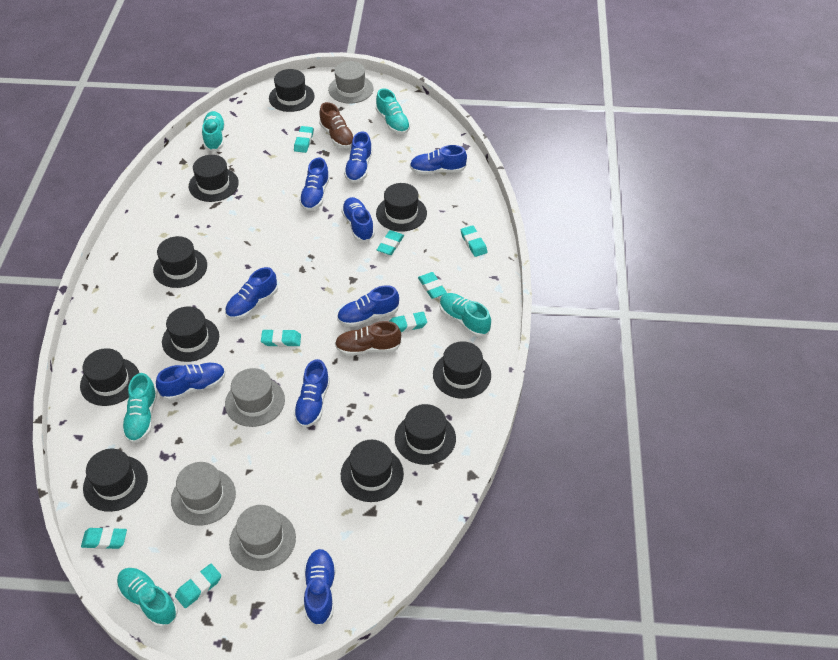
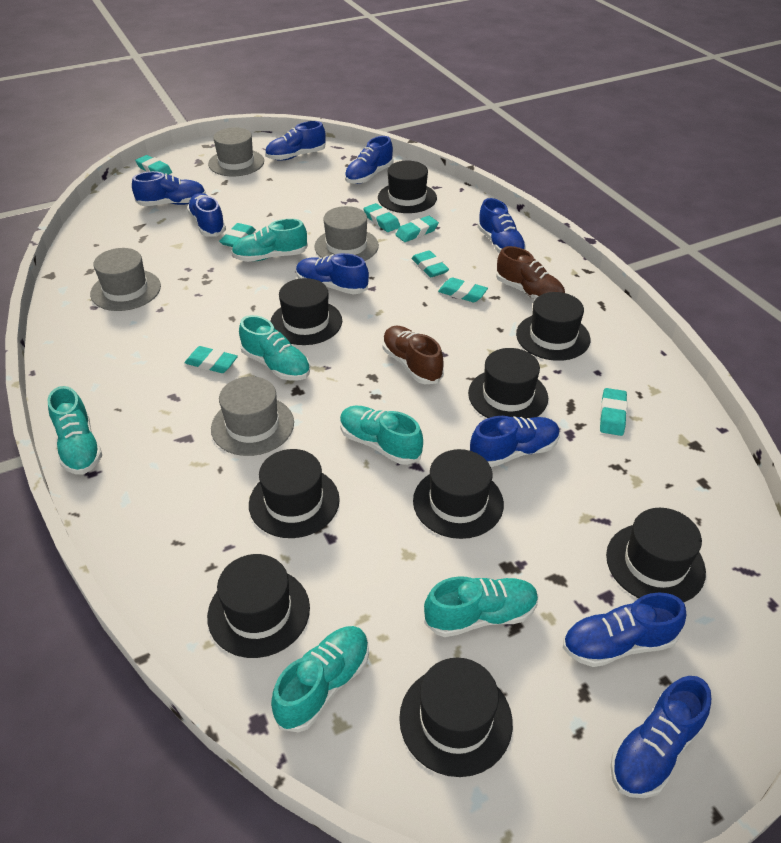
black hat: 10 -> 9
turquoise shoe: 5 -> 6

